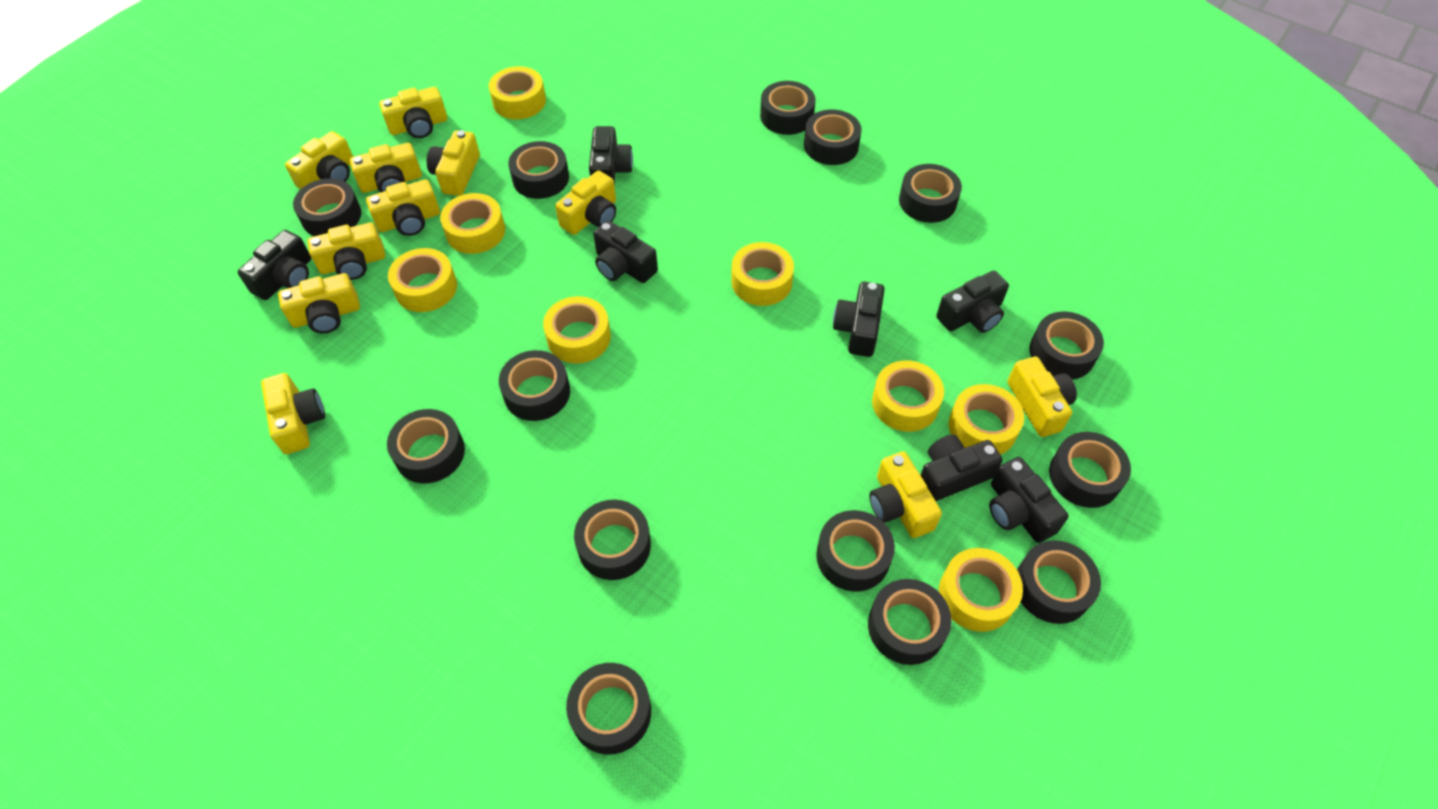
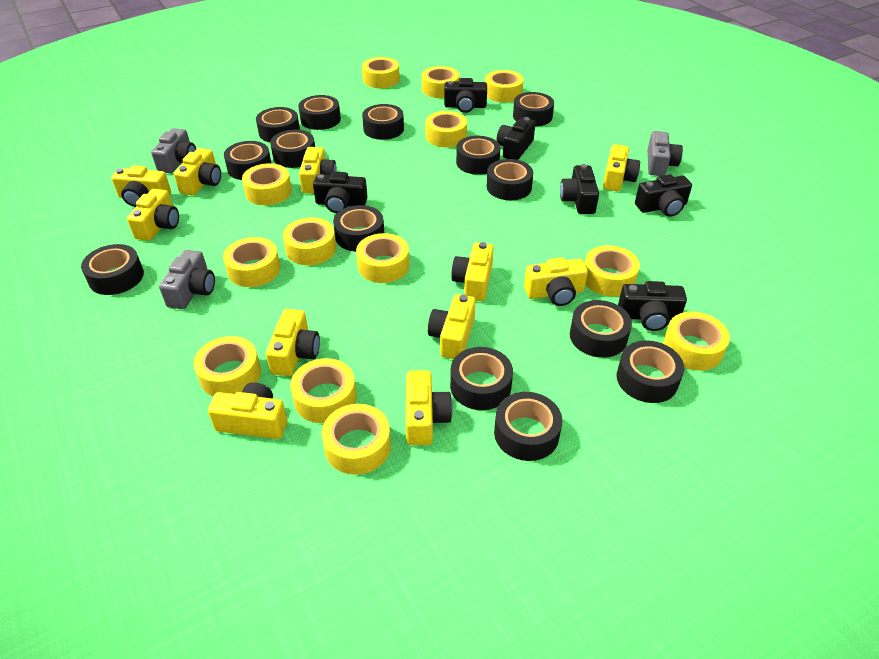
black camera: 7 -> 6
grey camera: 0 -> 3
yellow tape: 8 -> 13

